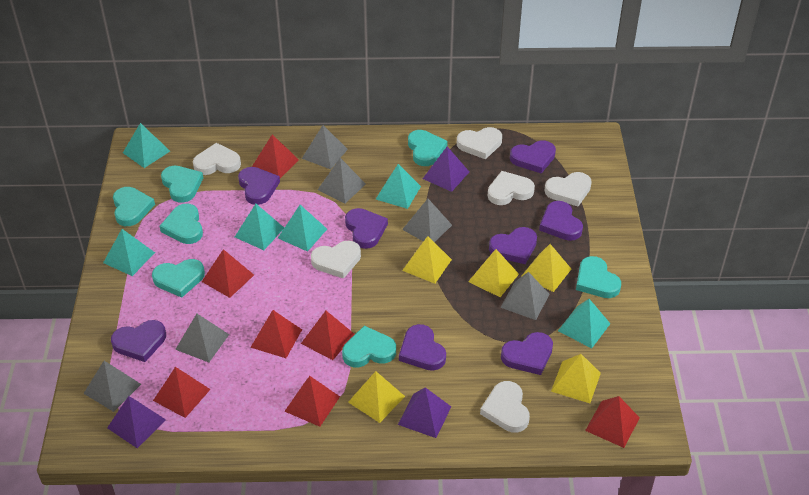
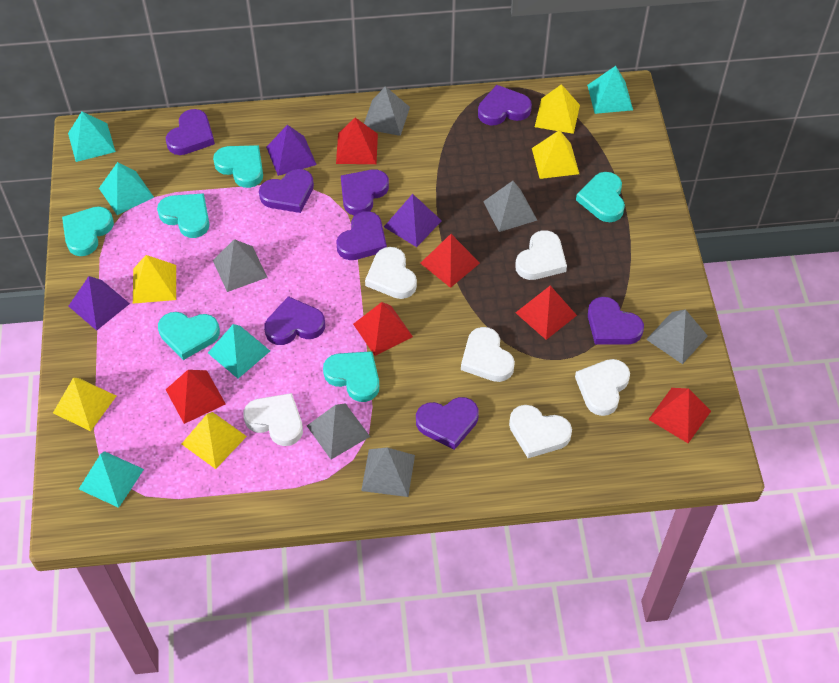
red pyramid: 7 -> 6
turquoise heart: 7 -> 6
turquoise pyramid: 6 -> 5

